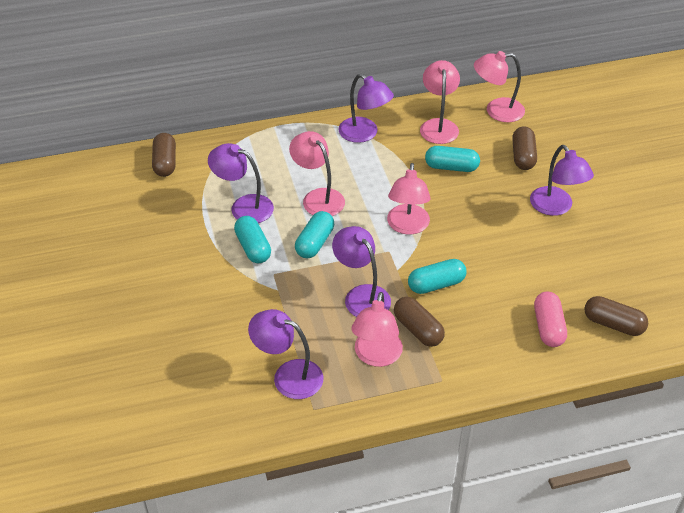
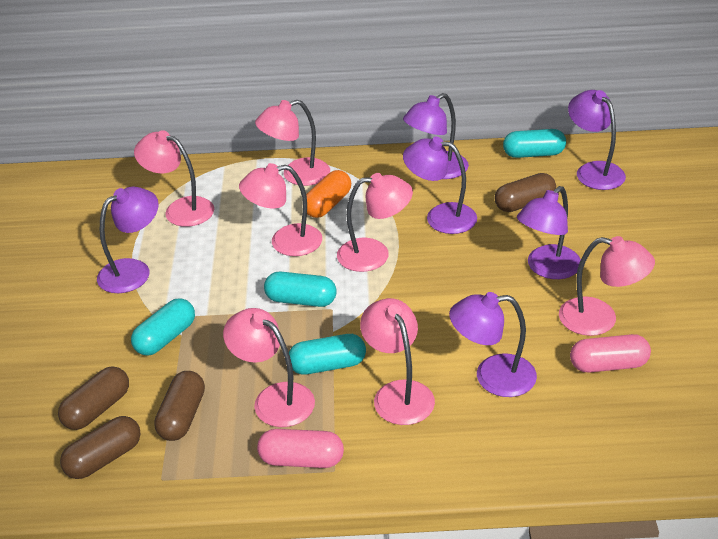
orange capsule: 0 -> 1
pink capsule: 1 -> 2
pink lamp: 5 -> 7
purple lamp: 5 -> 6

